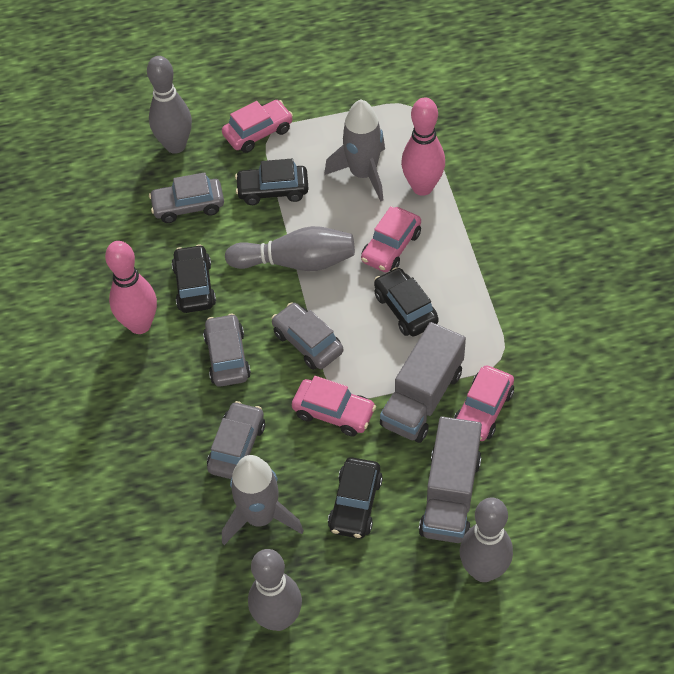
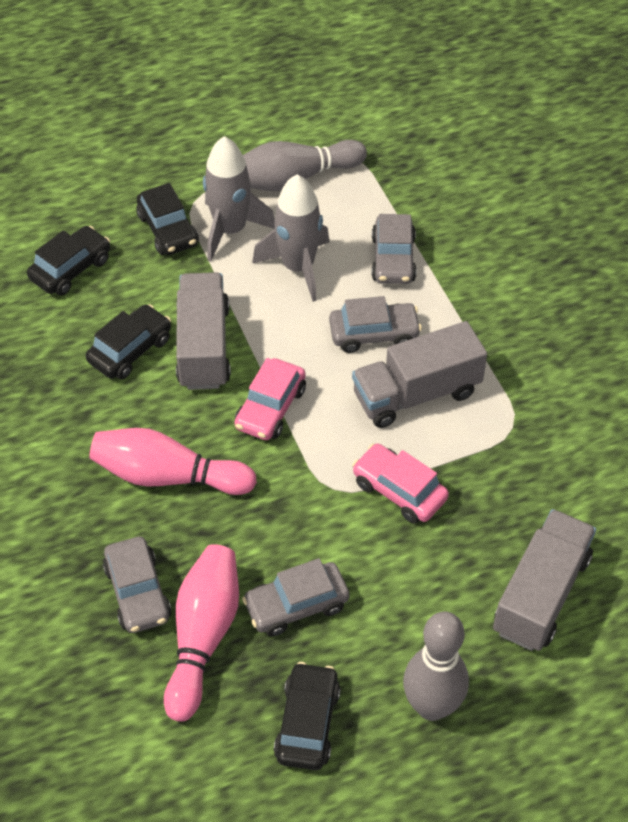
grey bowling pin: 4 -> 2
grey truck: 2 -> 3
pink car: 4 -> 2

